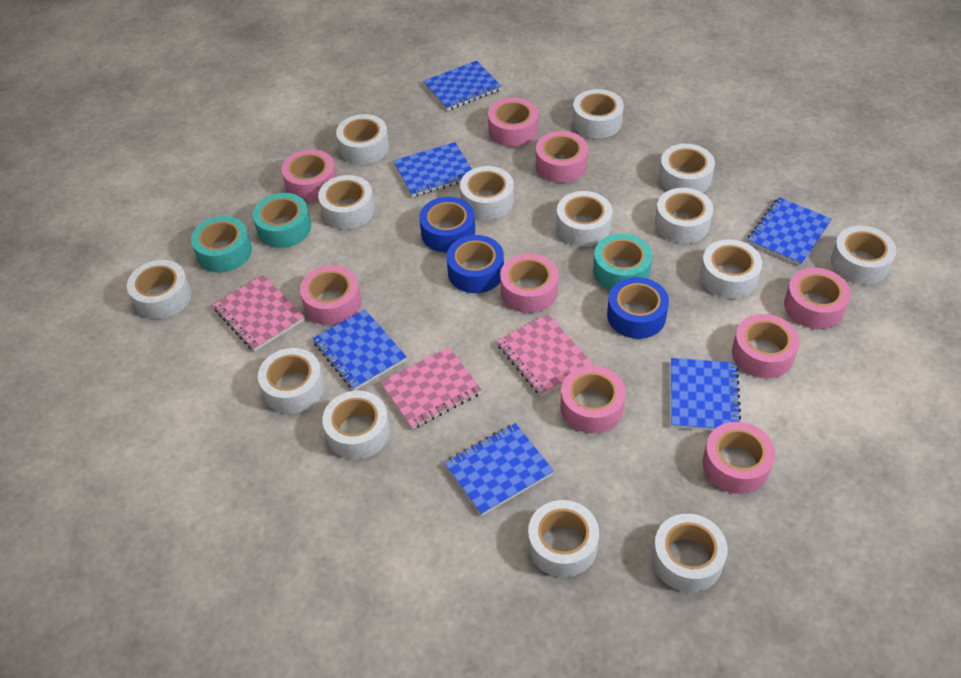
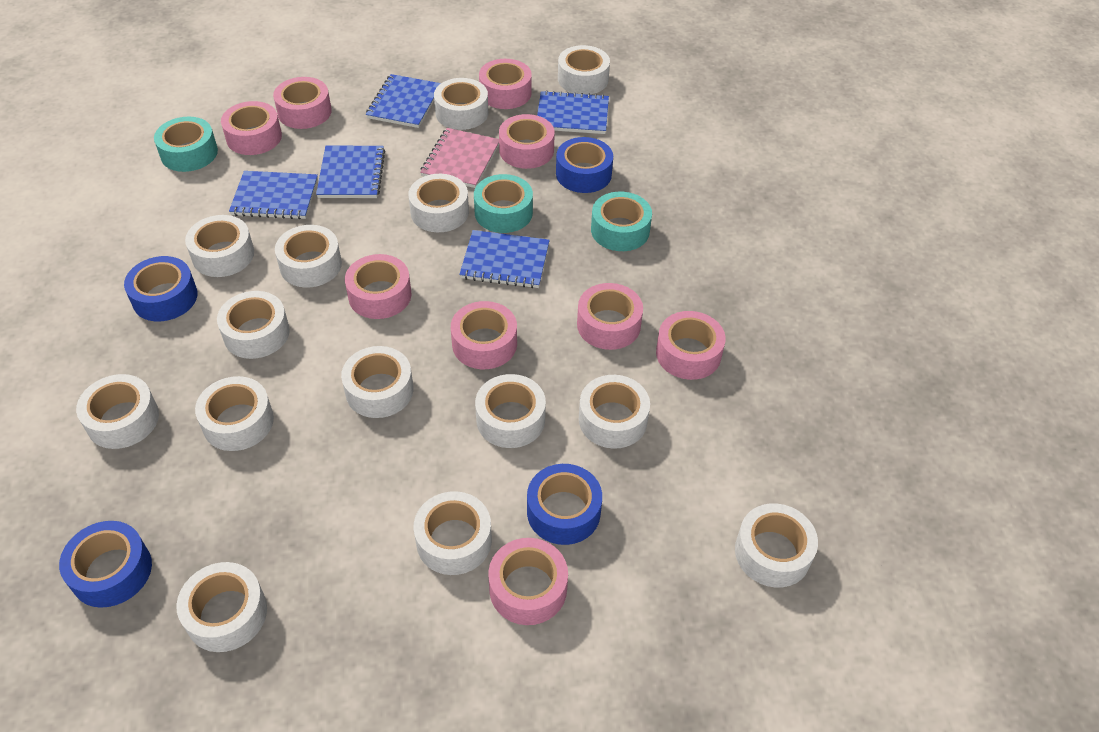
blue notebook: 6 -> 5
blue tape: 3 -> 4
pink notebook: 3 -> 1

